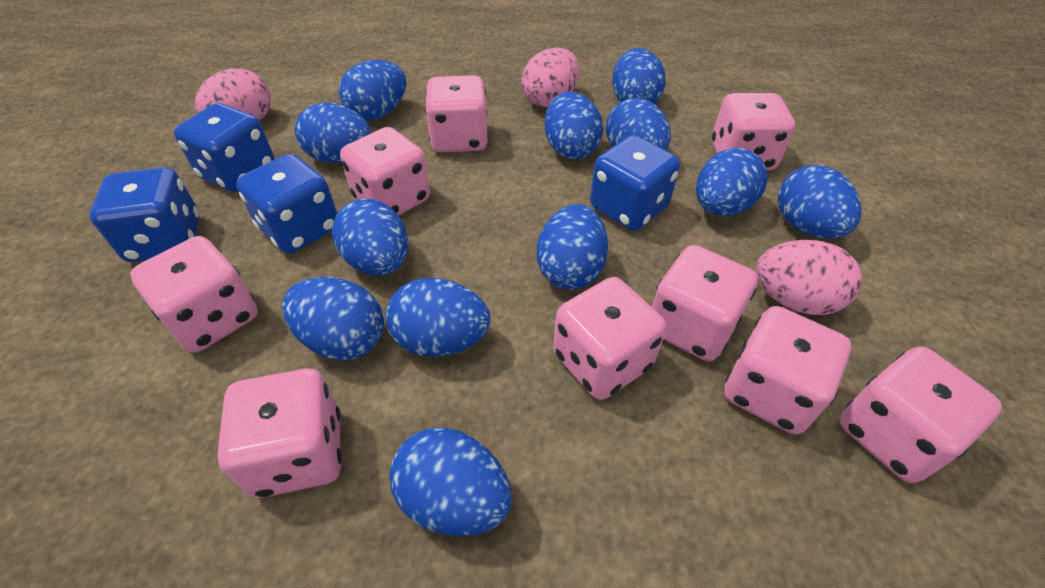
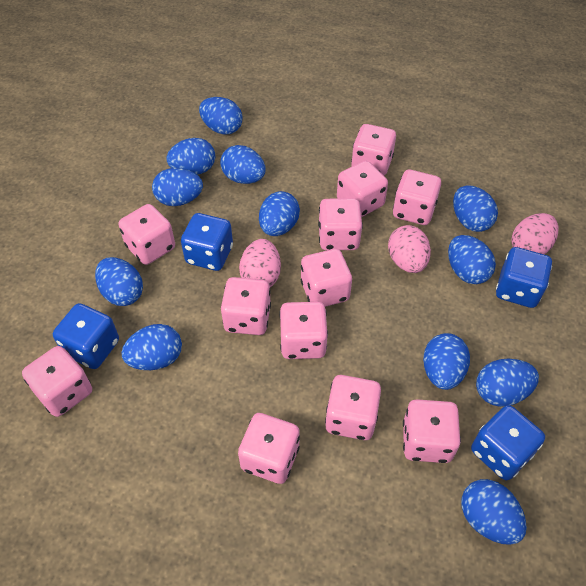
pink dice: 9 -> 12

